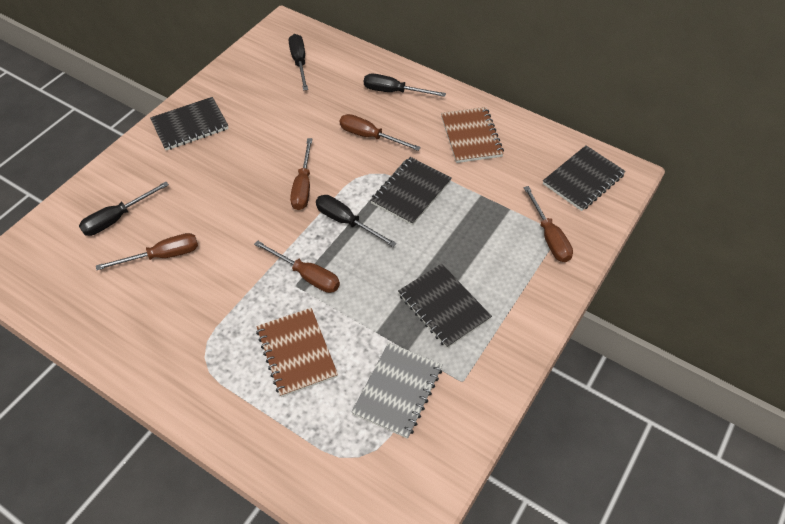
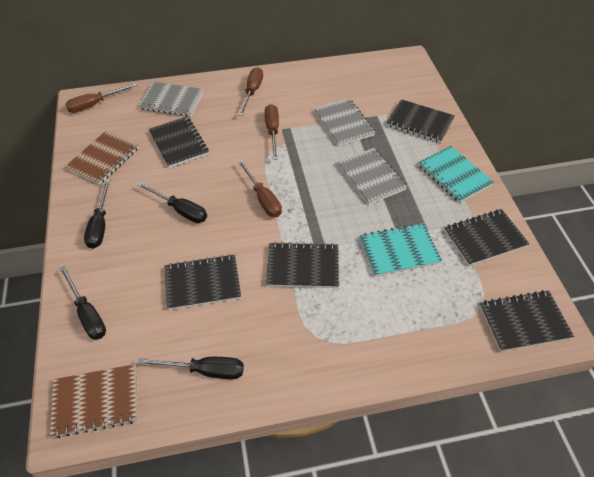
black notebook: 4 -> 6
brown screwdriver: 5 -> 4
grey notebook: 1 -> 3
turquoise notebook: 0 -> 2

